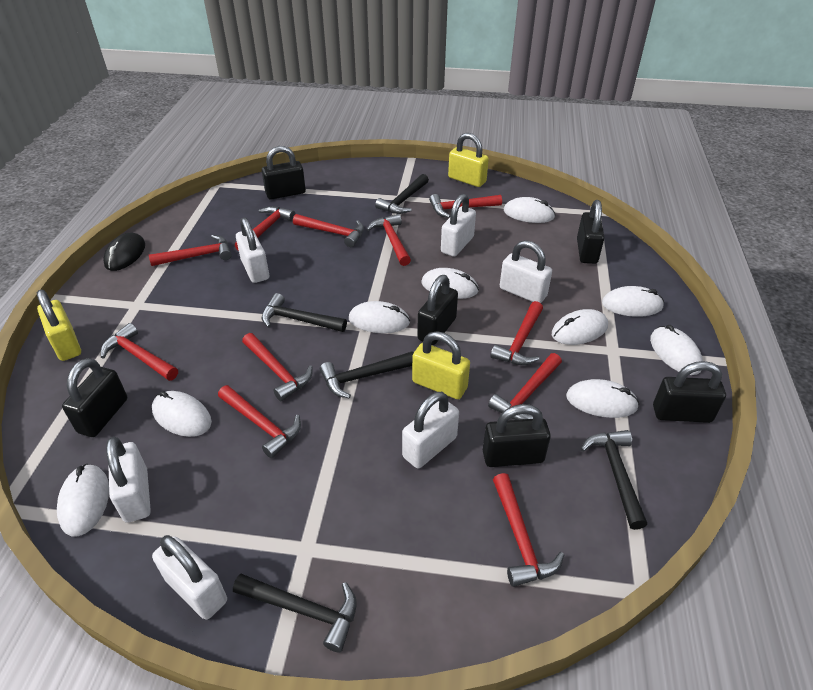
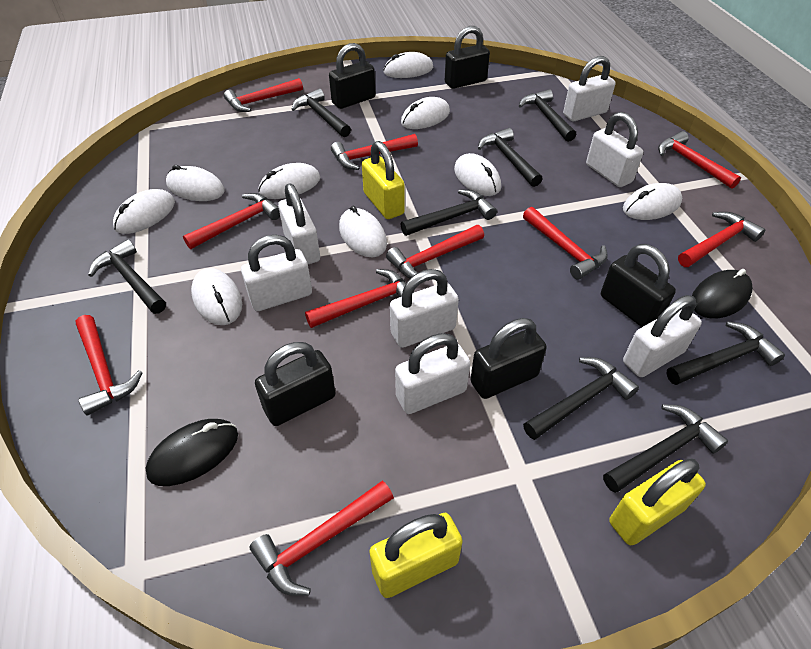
black hammer: 5 -> 8
black mouse: 1 -> 2
black padlock: 6 -> 5
red hammer: 11 -> 10
white padlock: 6 -> 7

